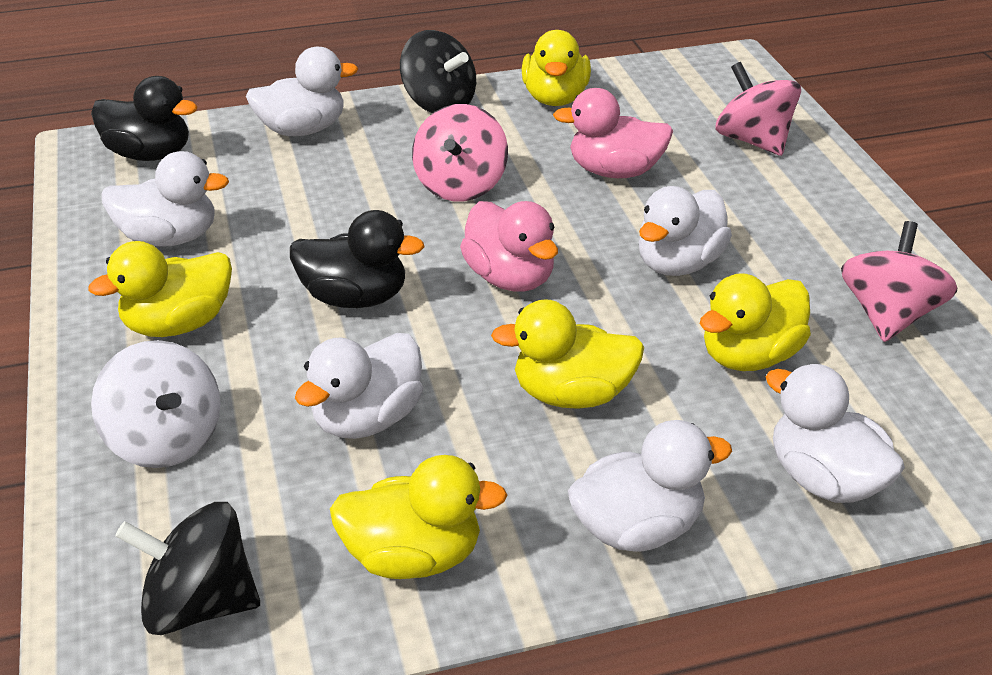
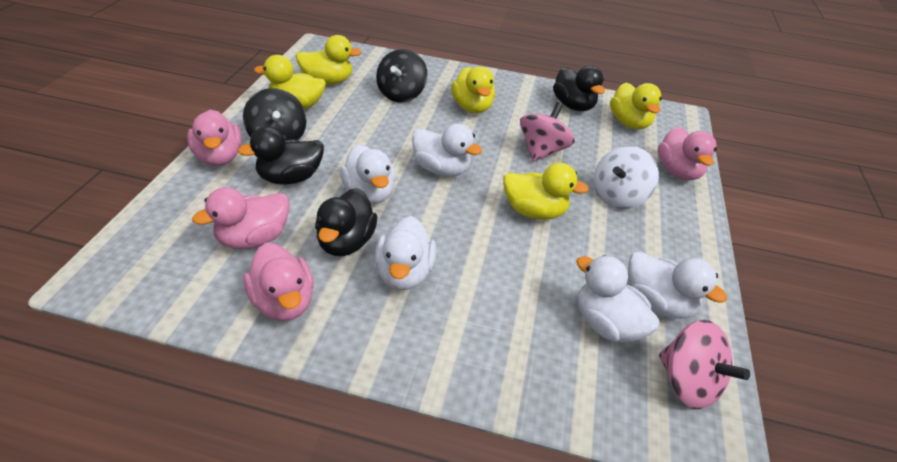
black duck: 2 -> 3
pink duck: 2 -> 4
pink spinning top: 3 -> 2
white duck: 6 -> 5

